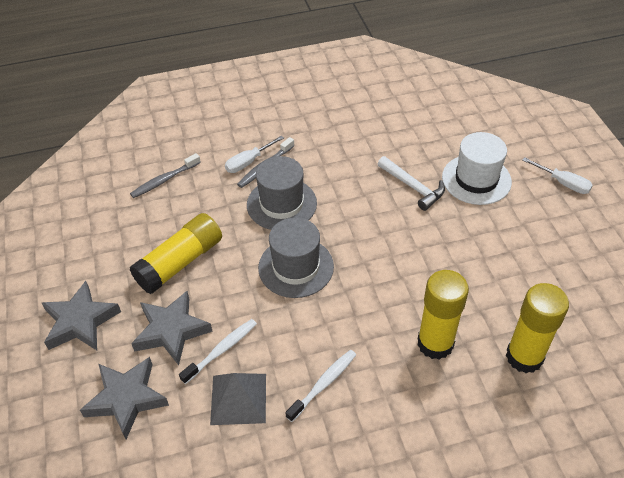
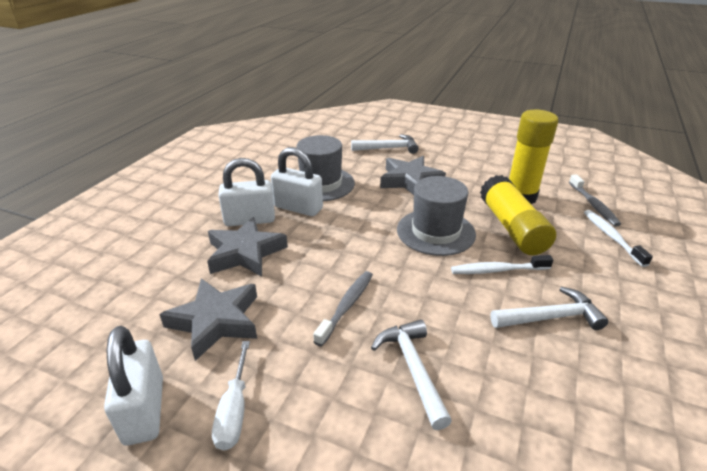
grey pyramid: 1 -> 0
white hammer: 1 -> 3
white hat: 1 -> 0
white padlock: 0 -> 3
white screwdriver: 2 -> 1
yellow glue stick: 3 -> 2

